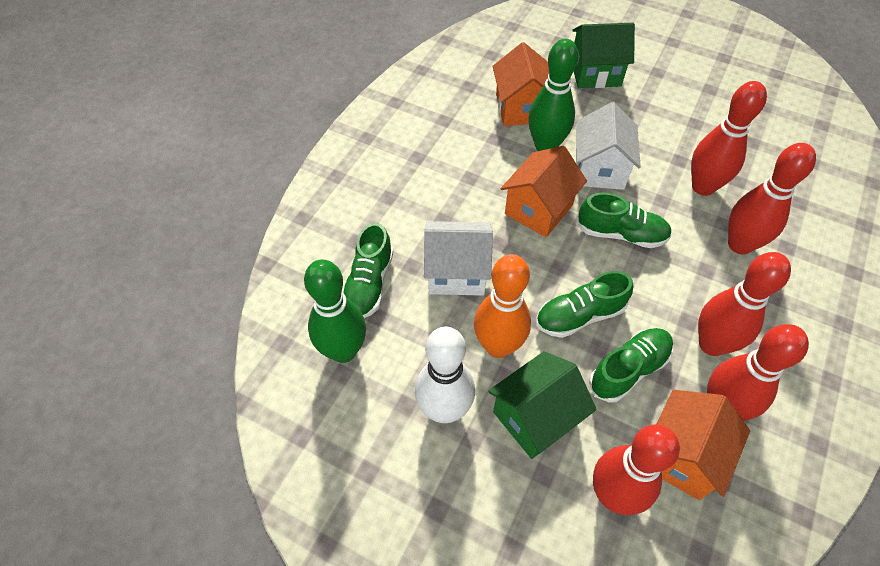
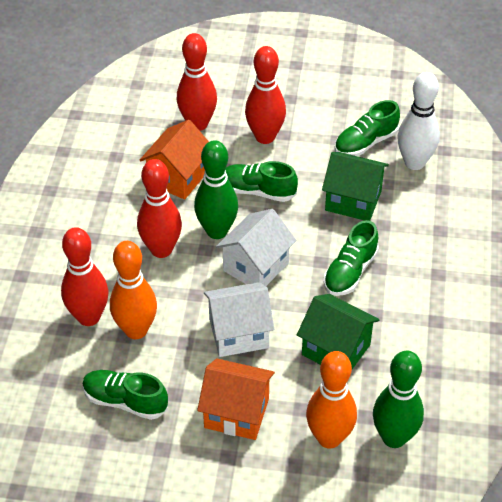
orange bowling pin: 1 -> 2
orange house: 3 -> 2
red bowling pin: 5 -> 4

